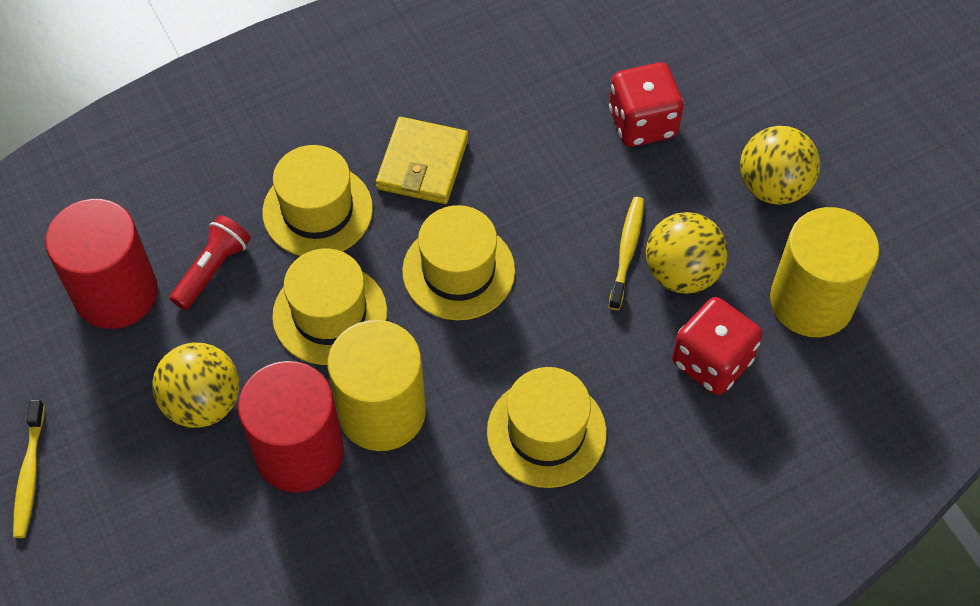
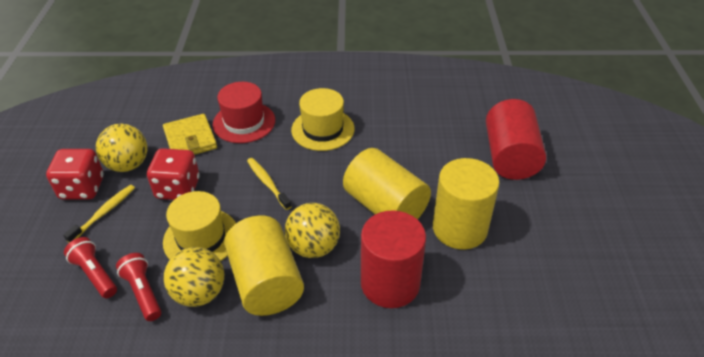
red flashlight: 1 -> 2
red hat: 0 -> 1
yellow cylinder: 2 -> 3
yellow hat: 4 -> 2

